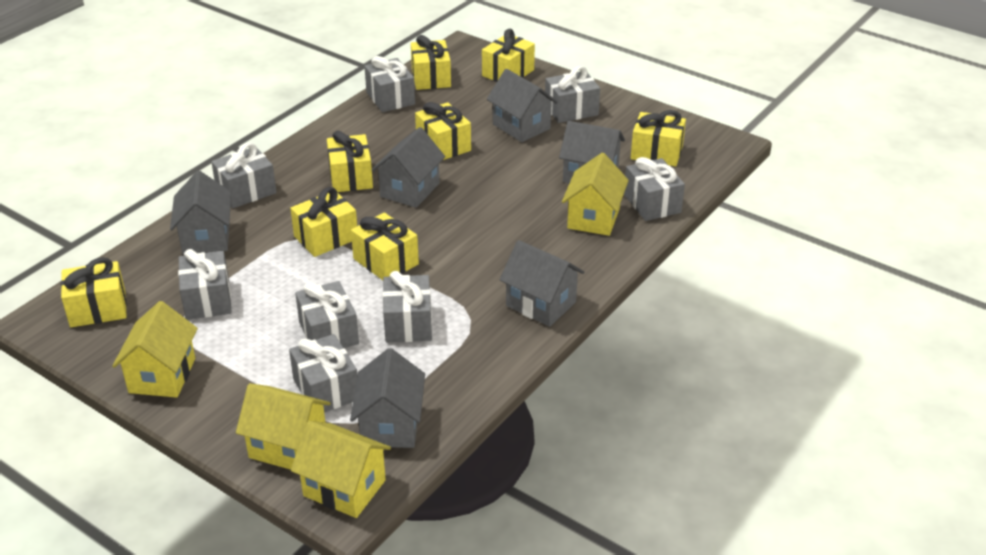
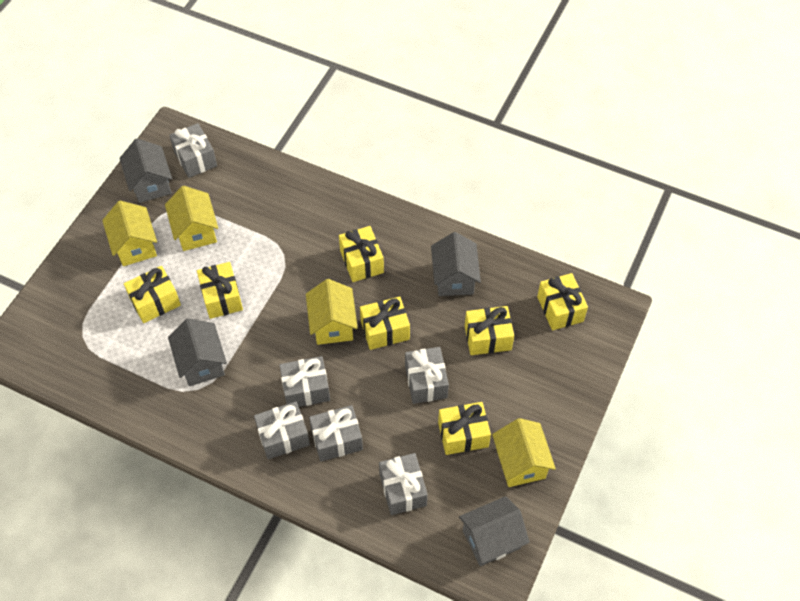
grey gift: 8 -> 6
grey house: 6 -> 4
yellow gift: 8 -> 7

